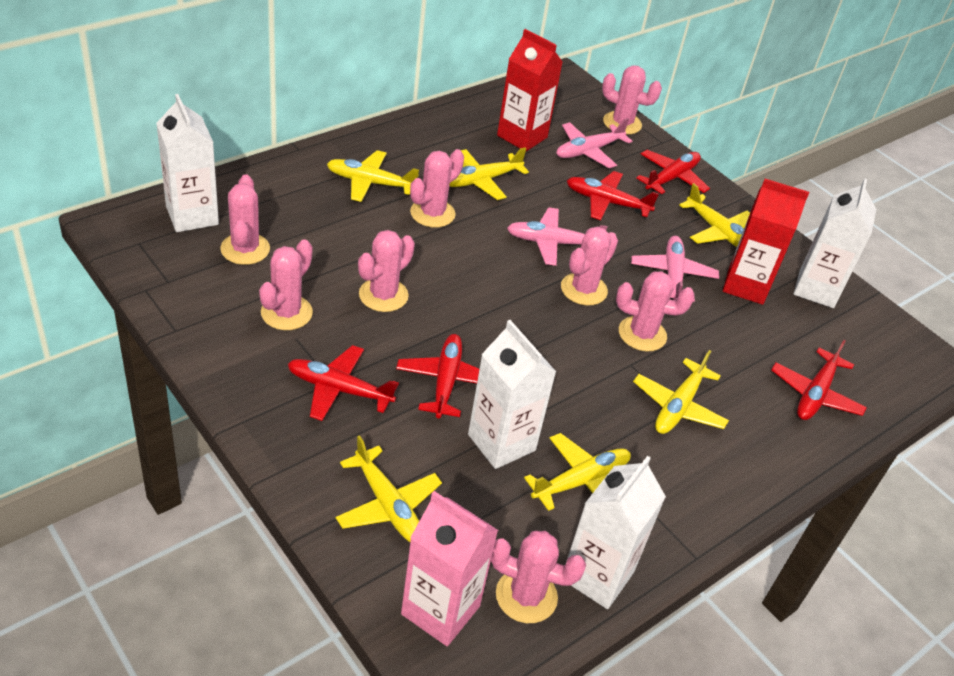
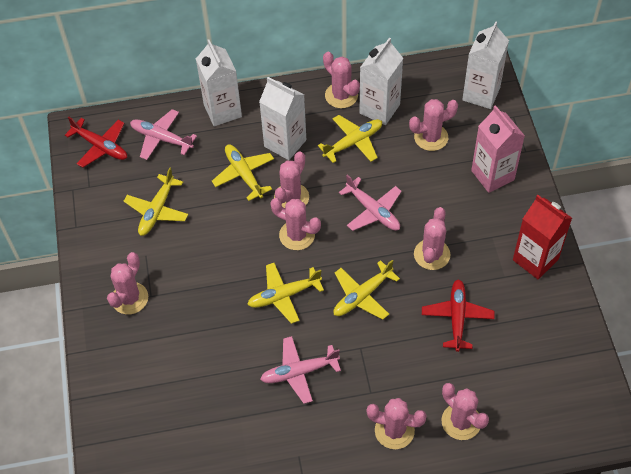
red carton: 2 -> 1
red plane: 5 -> 2
yellow plane: 6 -> 5

